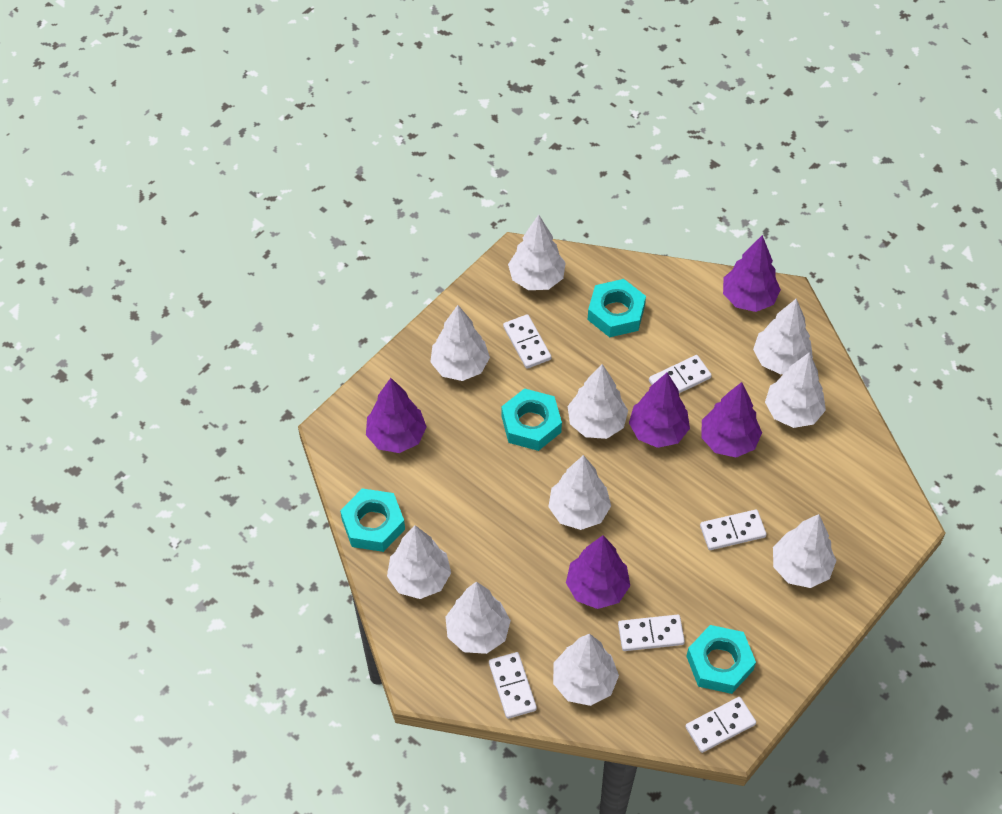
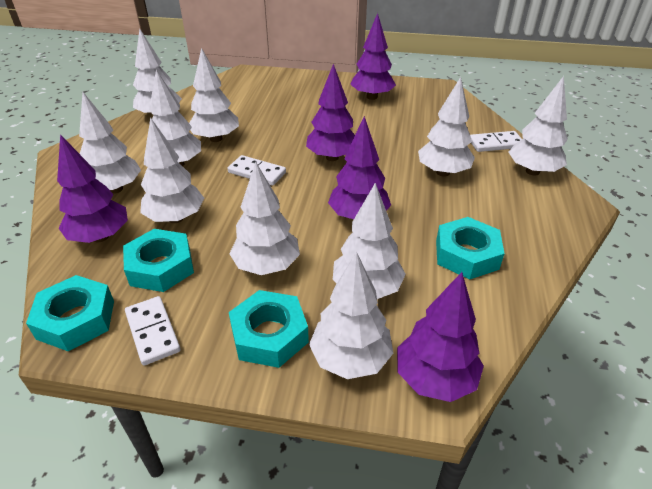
white domino: 6 -> 3

